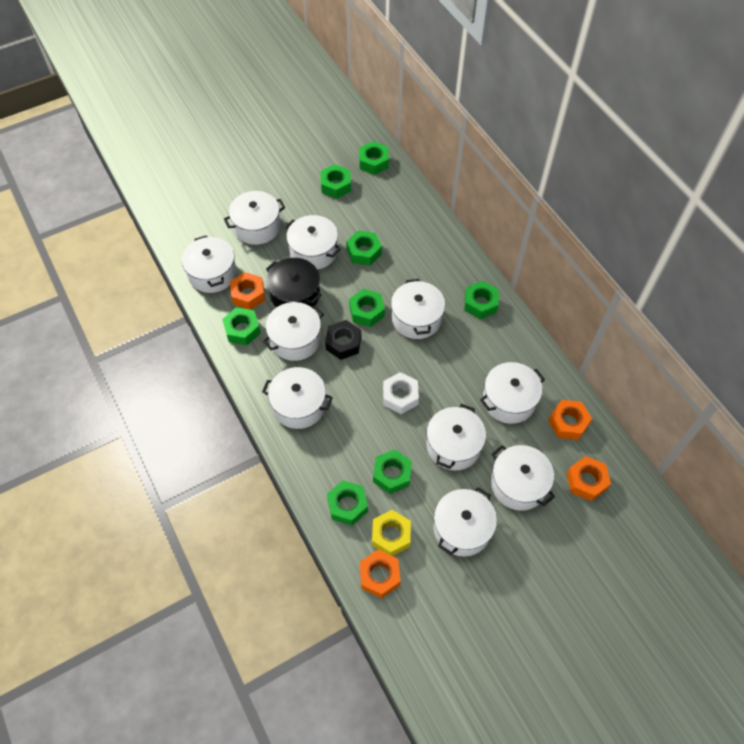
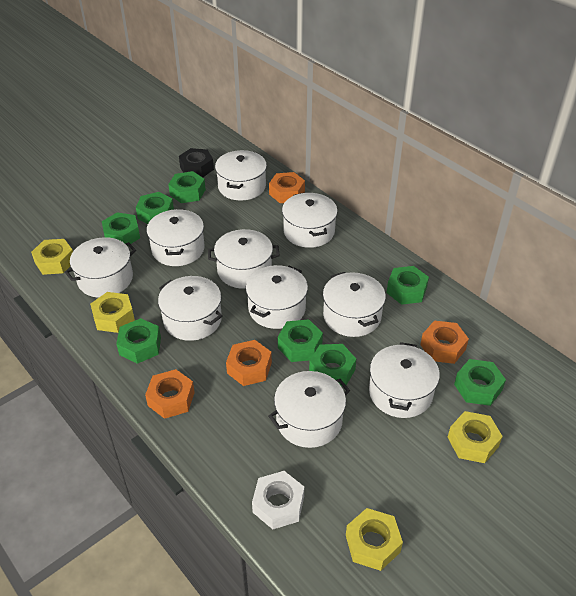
black pot: 1 -> 0
yellow nut: 1 -> 4

